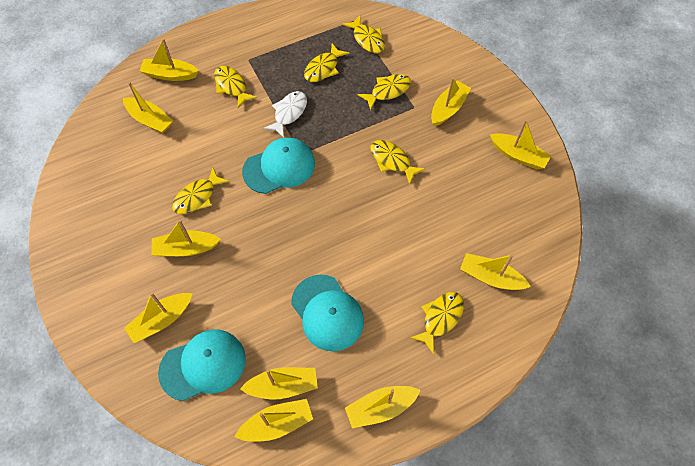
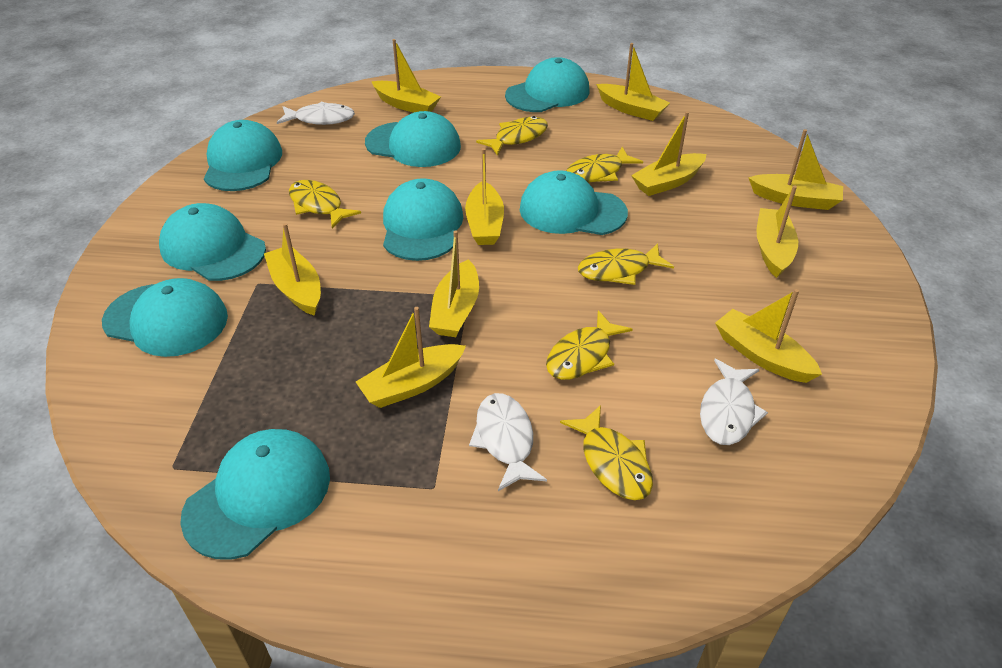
turquoise cap: 3 -> 8
white fish: 1 -> 3
yellow fish: 7 -> 6

